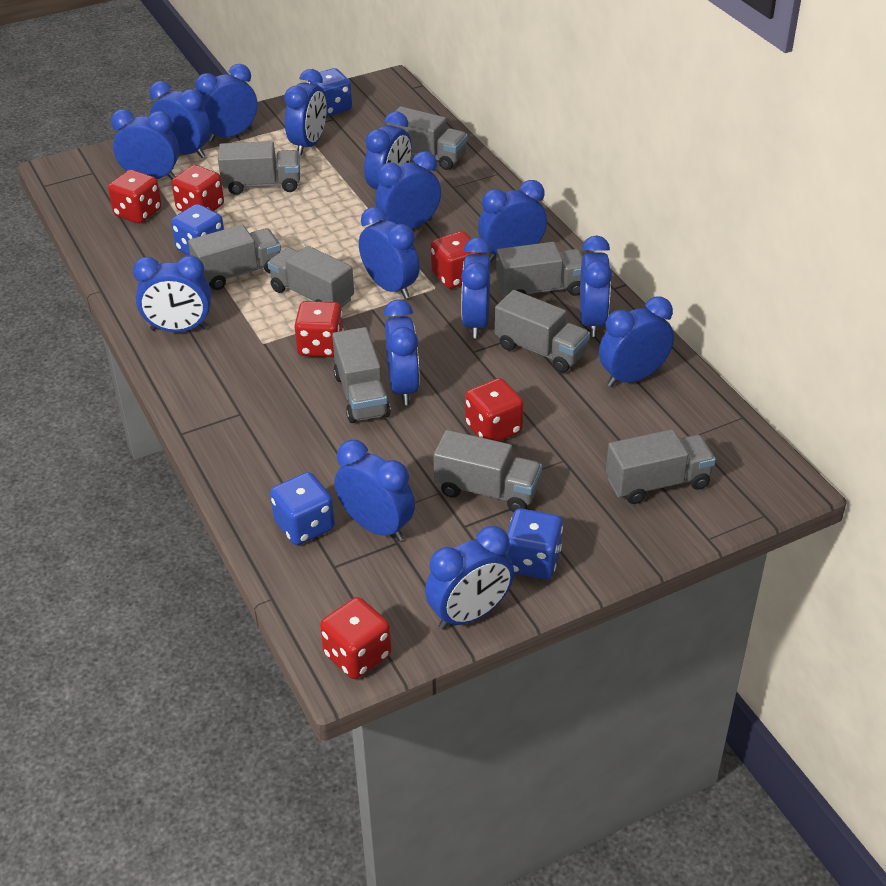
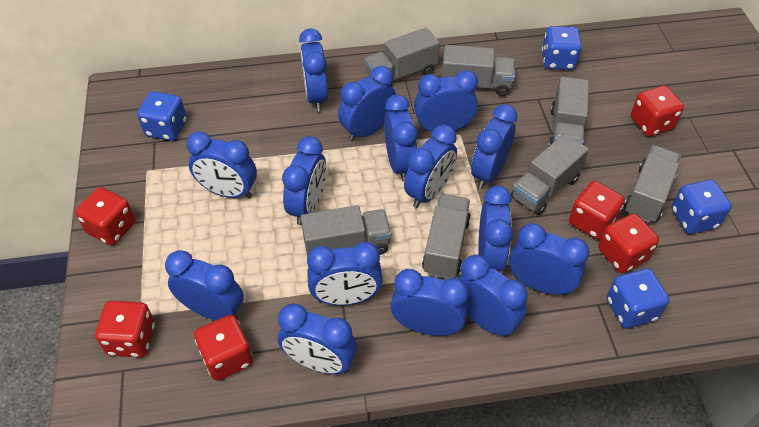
grey truck: 9 -> 7

